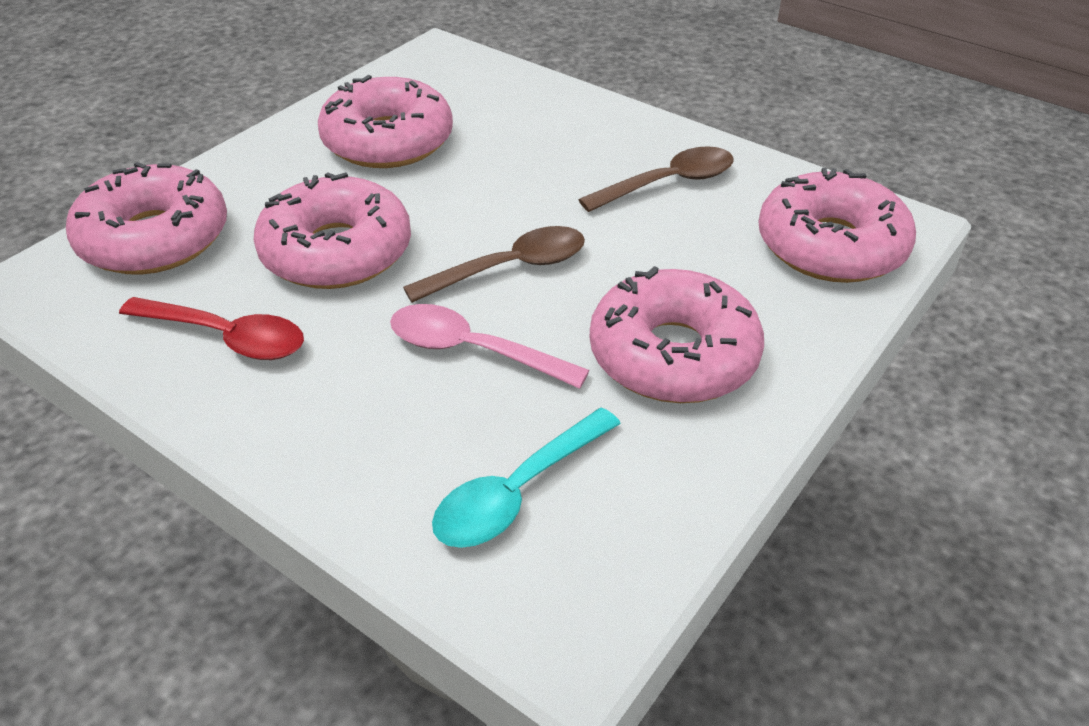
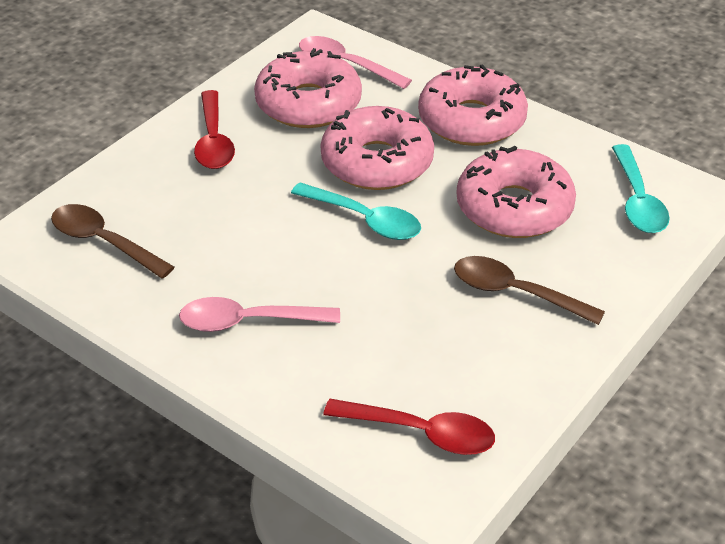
pink donut: 5 -> 4
pink spoon: 1 -> 2
red spoon: 1 -> 2
turquoise spoon: 1 -> 2

